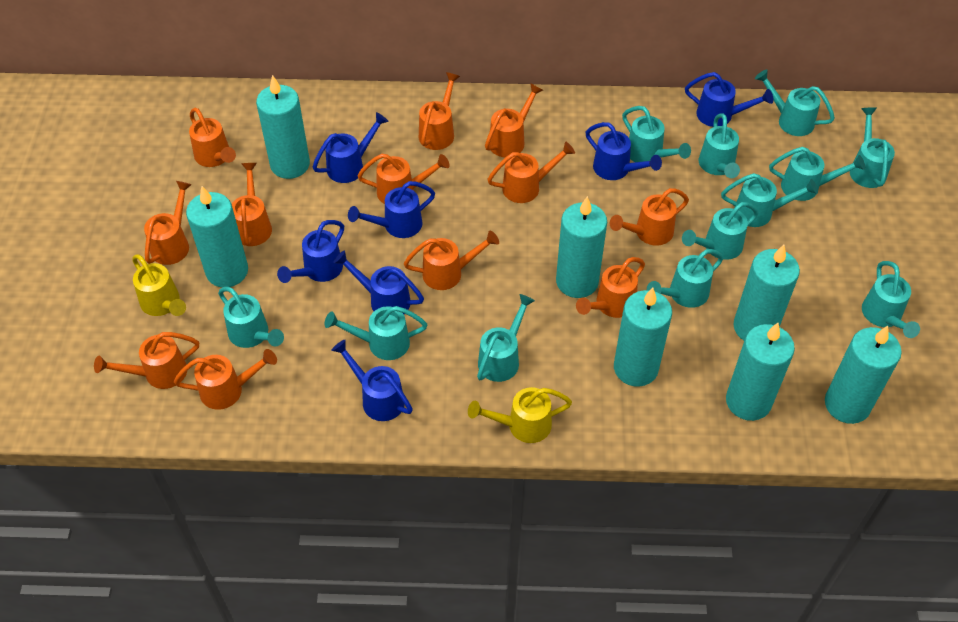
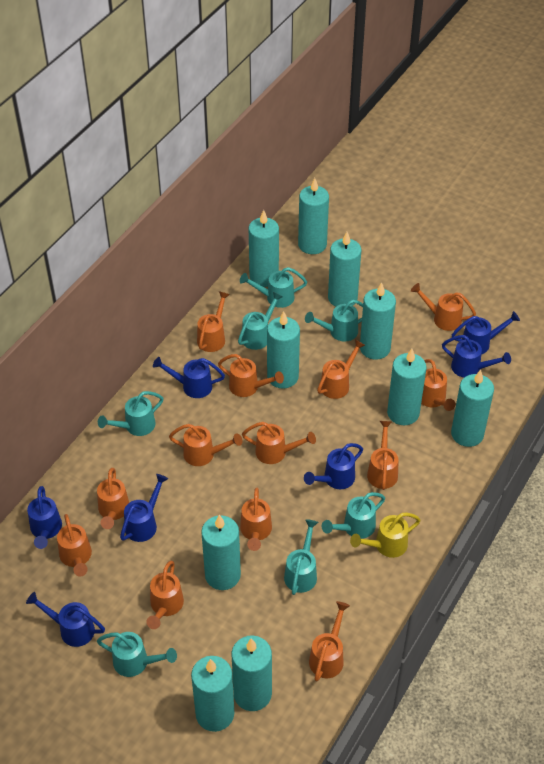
orange watering can: 12 -> 13
turquoise candle: 7 -> 10
turquoise watering can: 12 -> 7
yellow watering can: 2 -> 1

